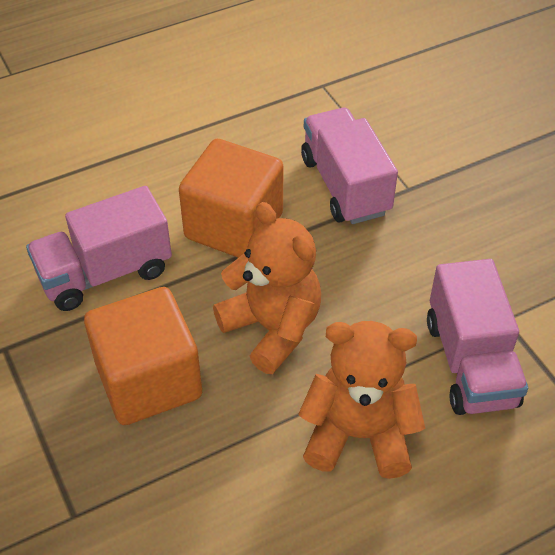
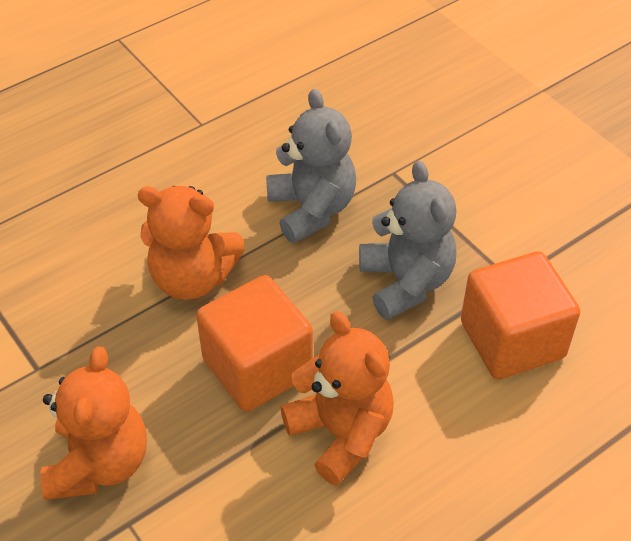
grey teddy bear: 0 -> 2
orange teddy bear: 2 -> 3
pink truck: 3 -> 0

